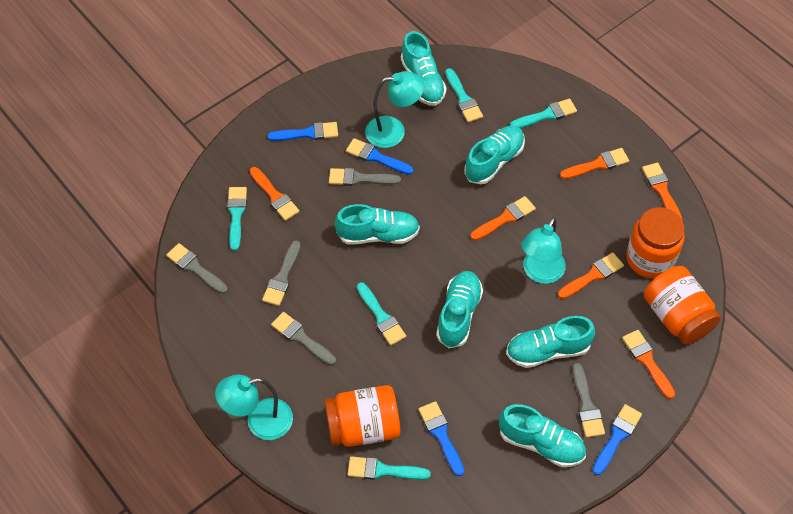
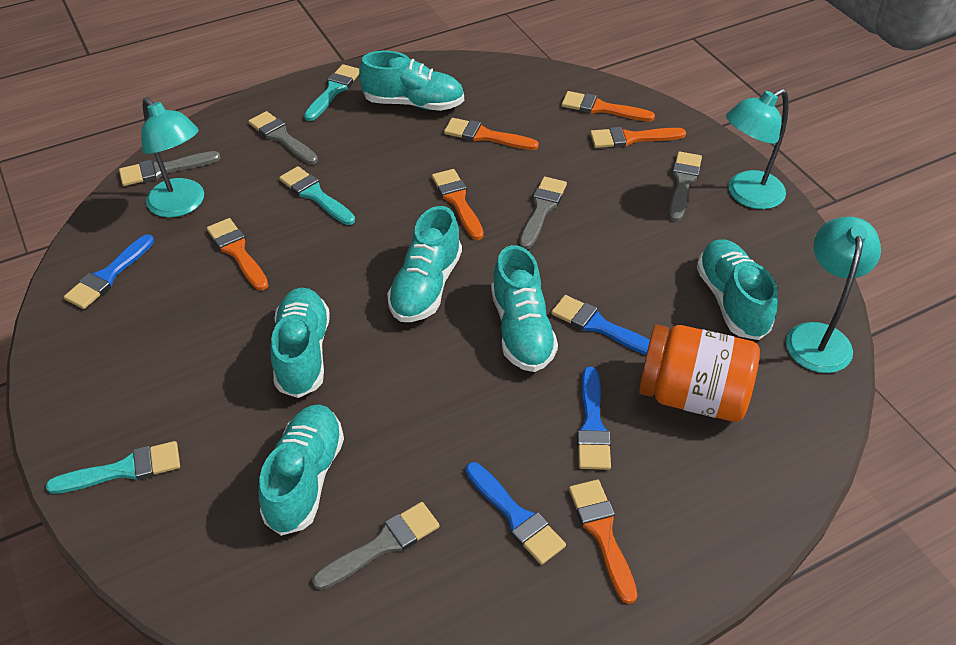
orange jar: 3 -> 1
turquoise brush: 5 -> 3

